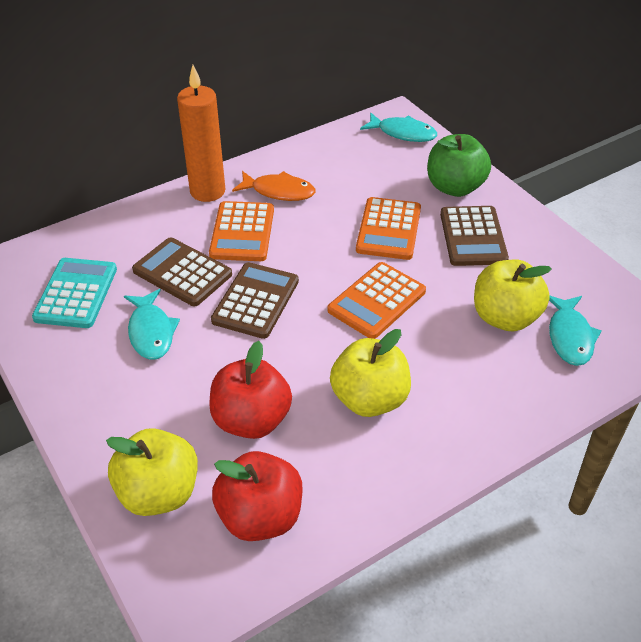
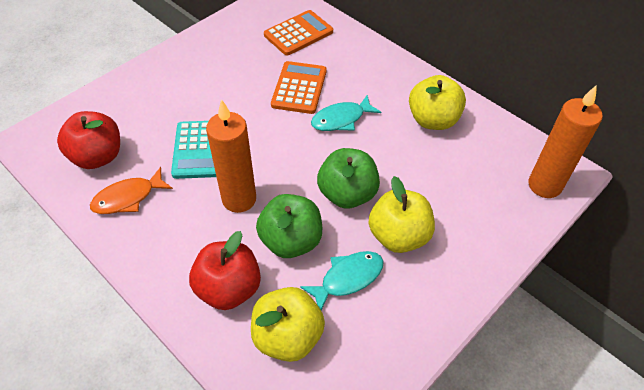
brown calculator: 3 -> 0
green apple: 1 -> 2
orange calculator: 3 -> 2
orange candle: 1 -> 2
turquoise fish: 3 -> 2

